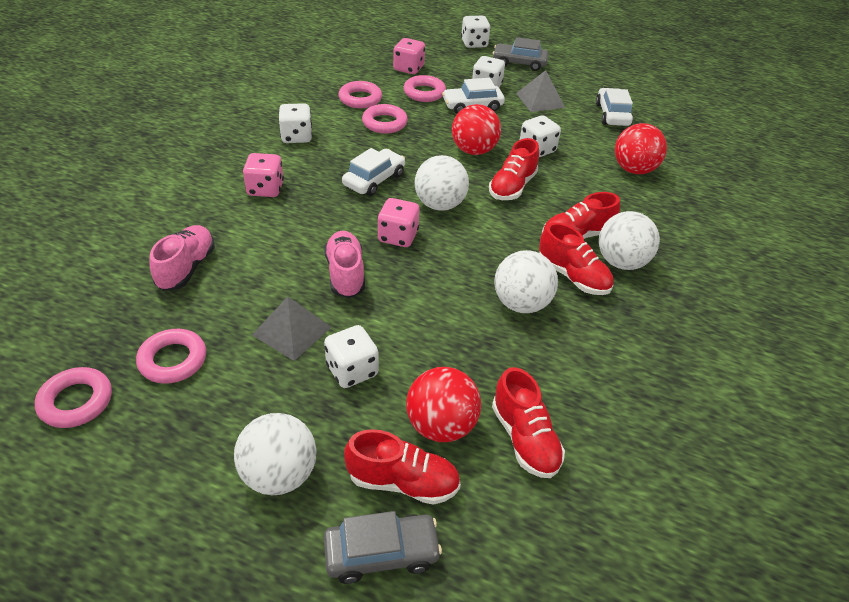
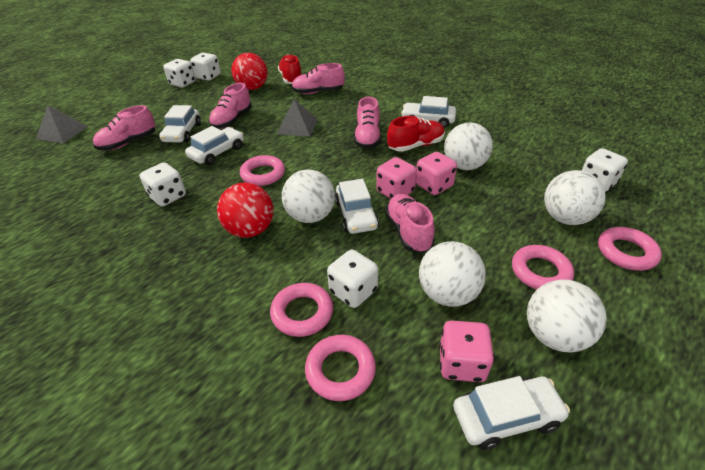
grey car: 2 -> 0
pink shoe: 2 -> 5
red ball: 3 -> 2
red shoe: 5 -> 2
white ball: 4 -> 5
white car: 3 -> 5

